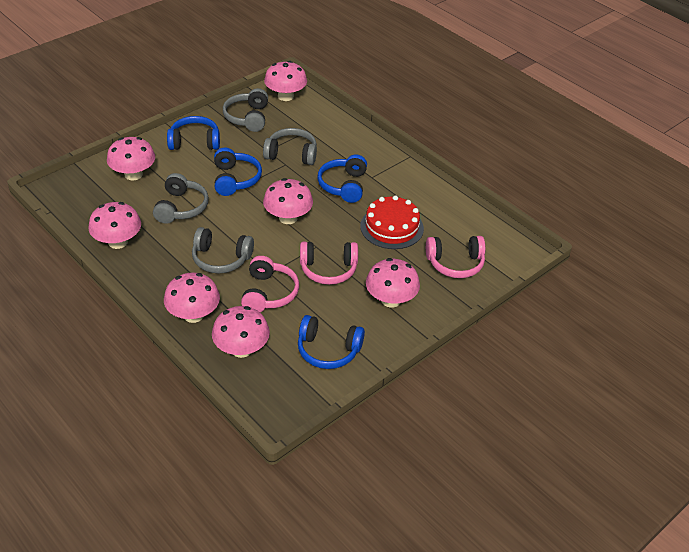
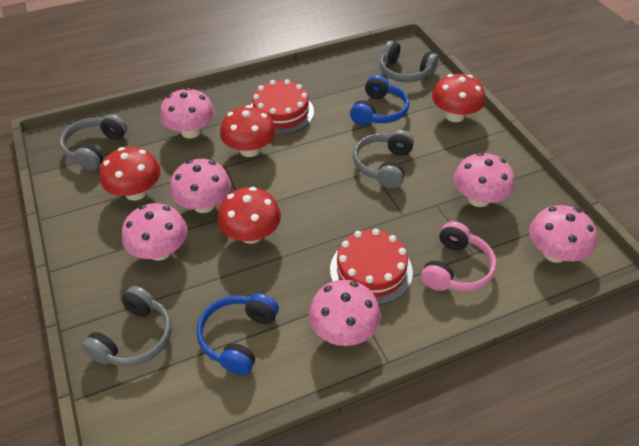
blue headphones: 4 -> 2
pink headphones: 3 -> 1
pink mushroom: 7 -> 6
red cake: 1 -> 2
red mushroom: 0 -> 4

